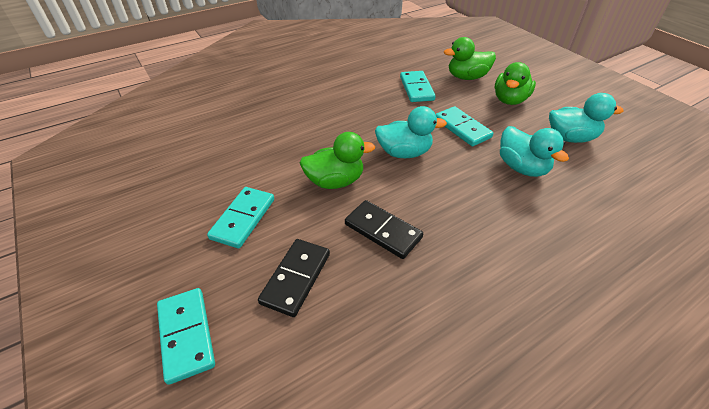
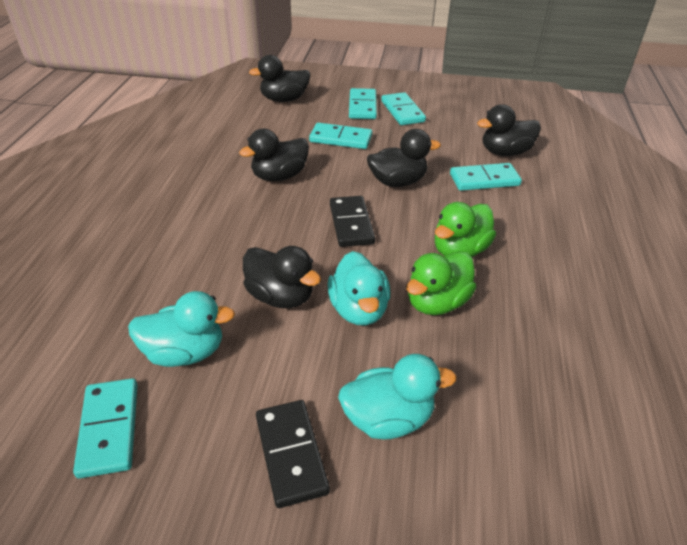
black duck: 0 -> 5
green duck: 3 -> 2
turquoise domino: 4 -> 5

